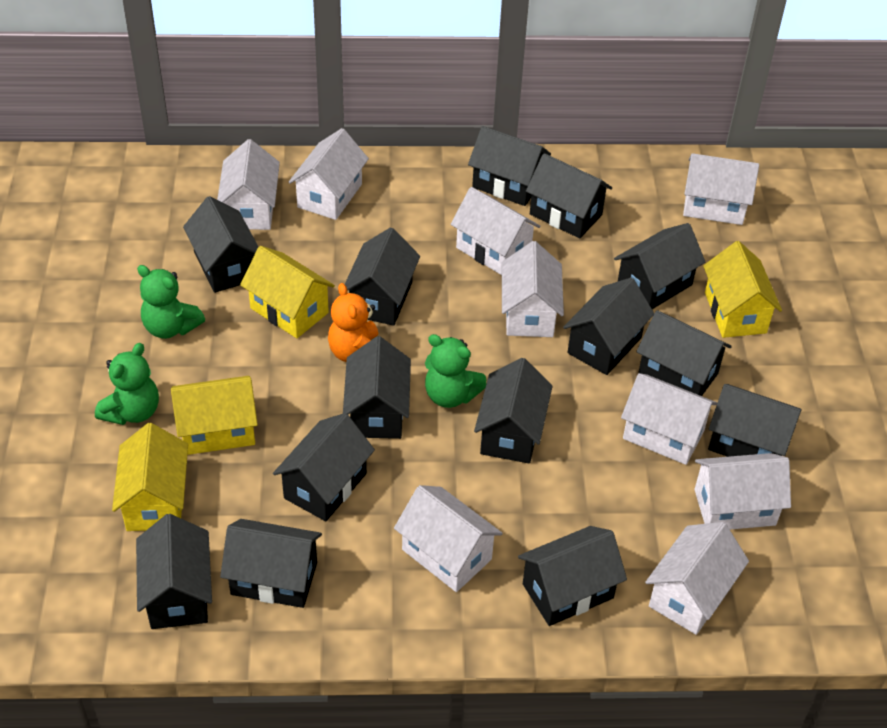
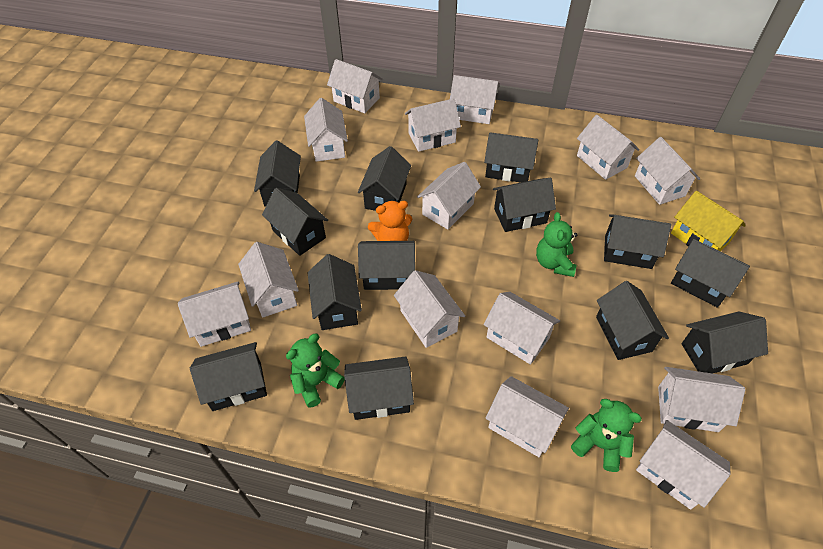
black house: 14 -> 13
white house: 9 -> 14
yellow house: 4 -> 1

